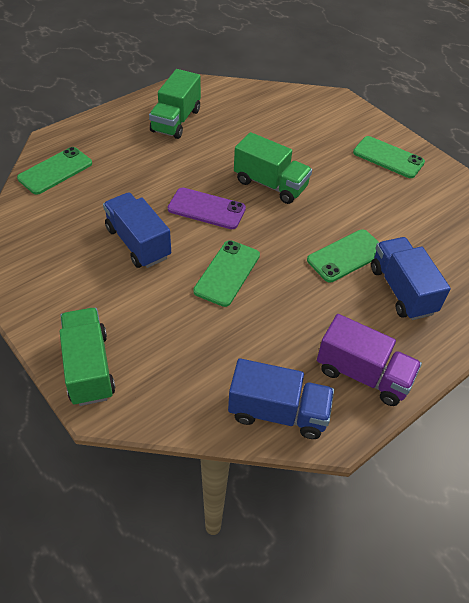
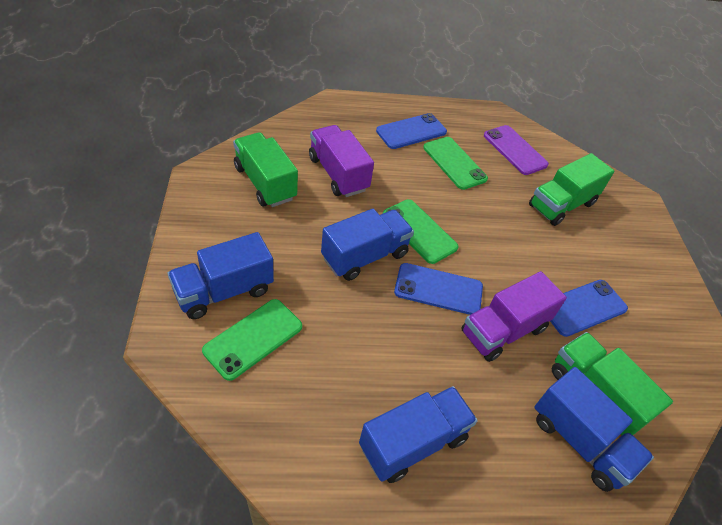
blue phone: 0 -> 3
blue truck: 3 -> 4
green phone: 4 -> 3
purple truck: 1 -> 2

